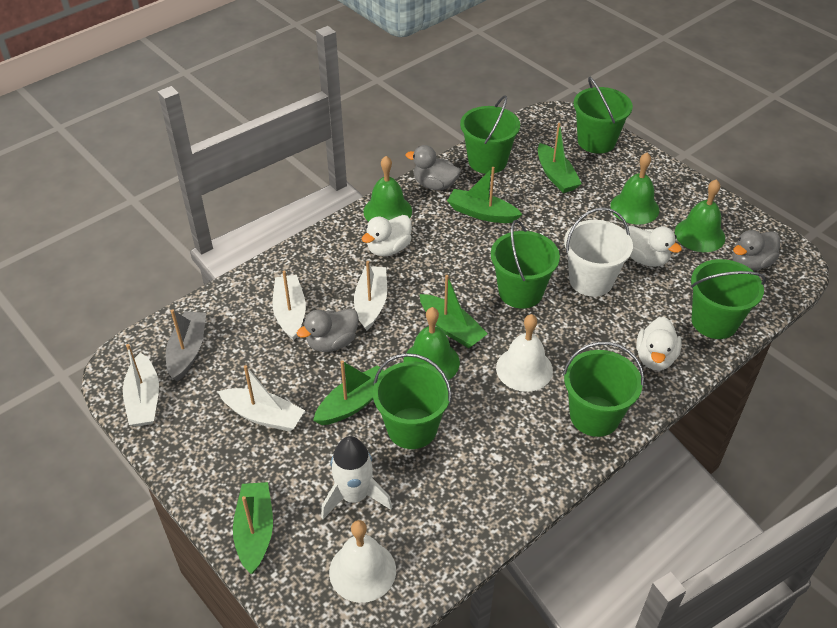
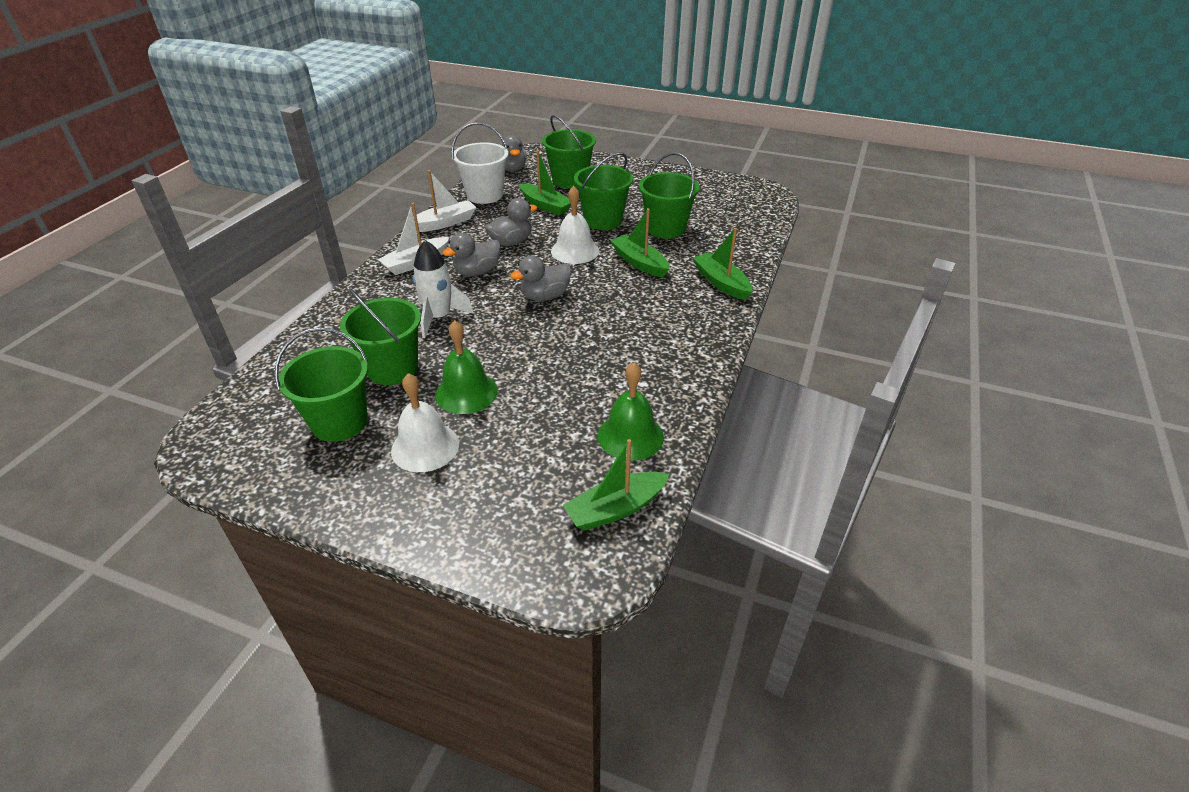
green bell: 4 -> 2
green boat: 5 -> 4
green bucket: 6 -> 5
grey boat: 1 -> 0
grey duck: 3 -> 4
white boat: 4 -> 2
white duck: 3 -> 0

